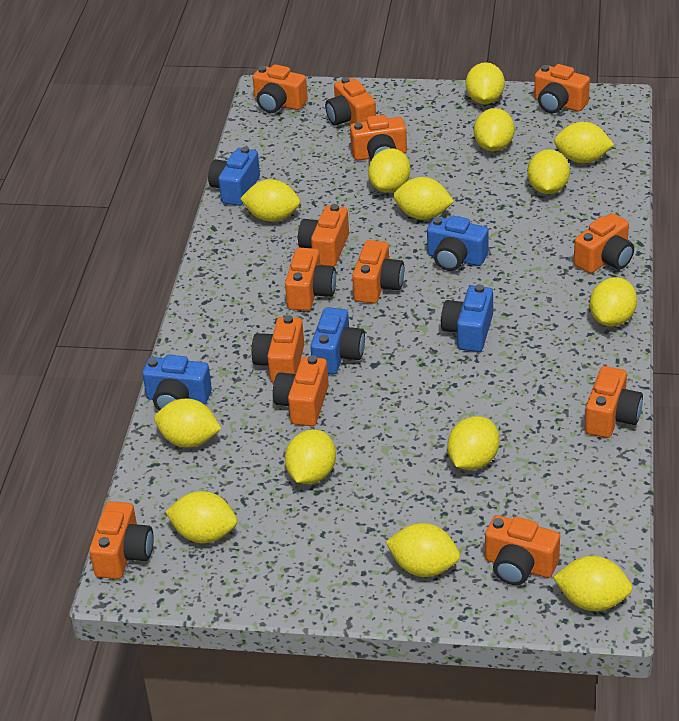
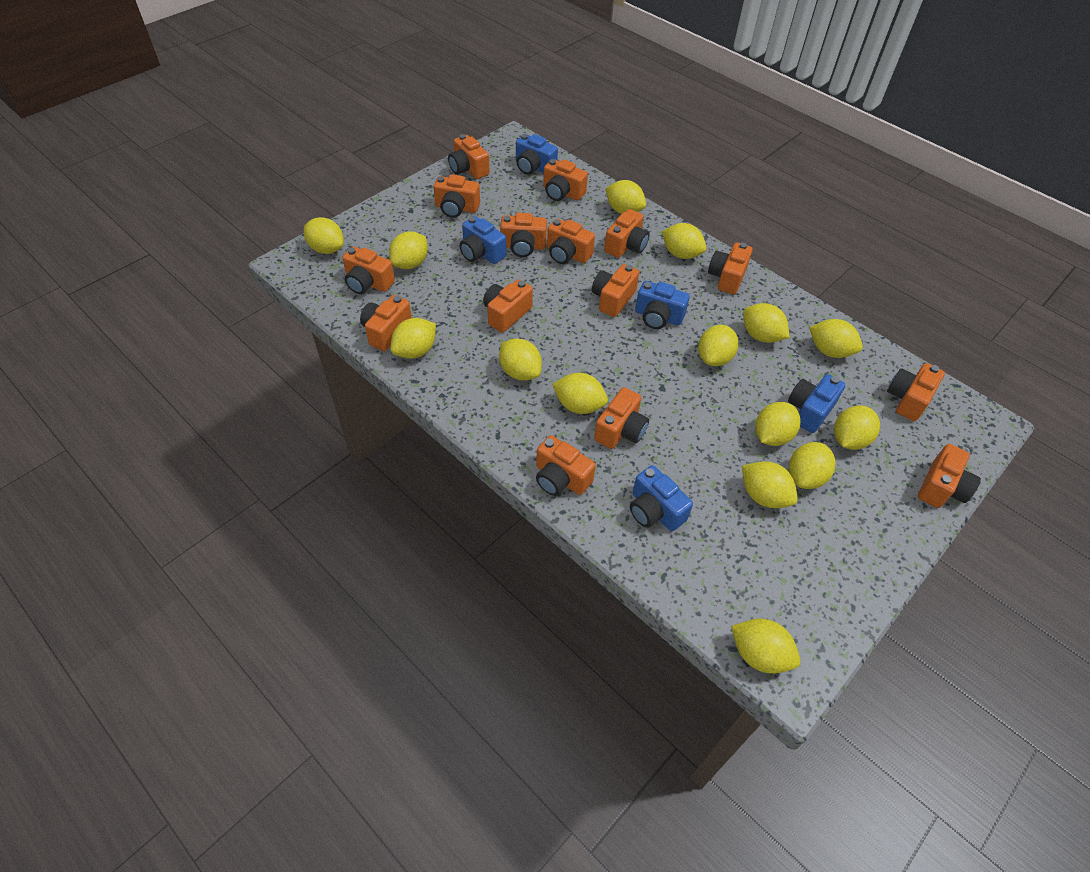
orange camera: 13 -> 15
yellow lemon: 14 -> 15

